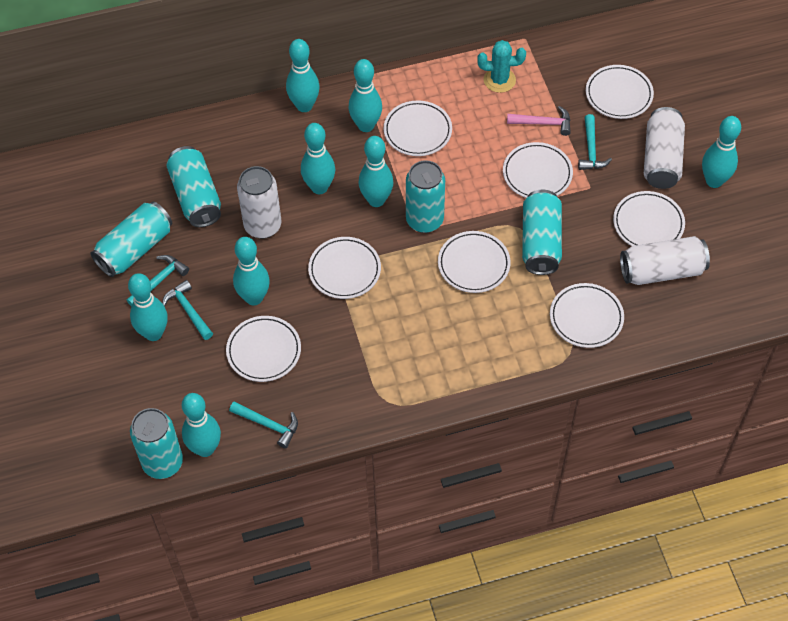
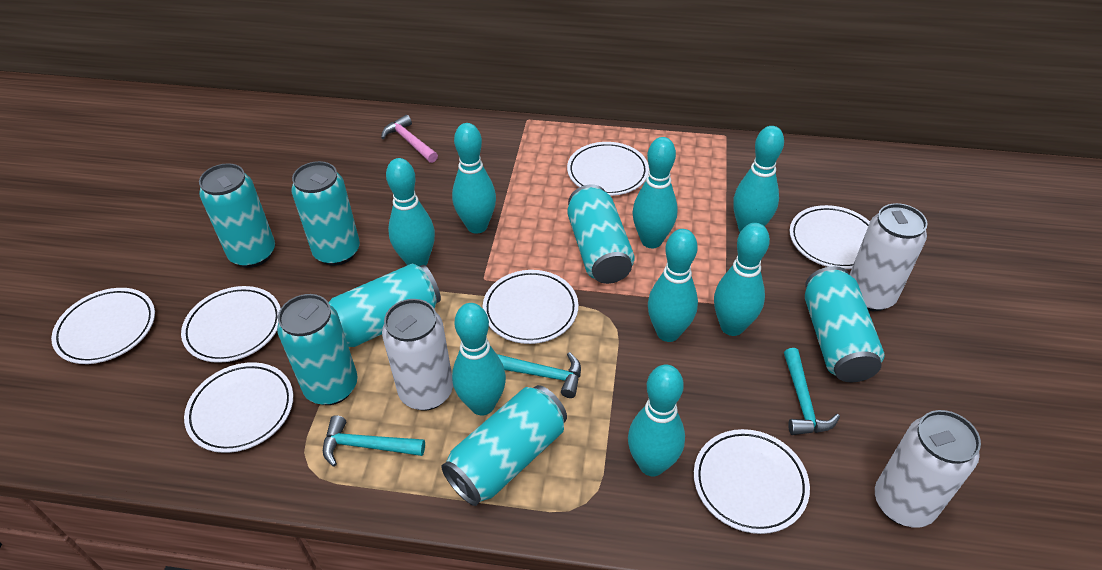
turquoise cactus: 1 -> 0
turquoise can: 5 -> 7
turquoise hammer: 4 -> 3
white plate: 8 -> 7

